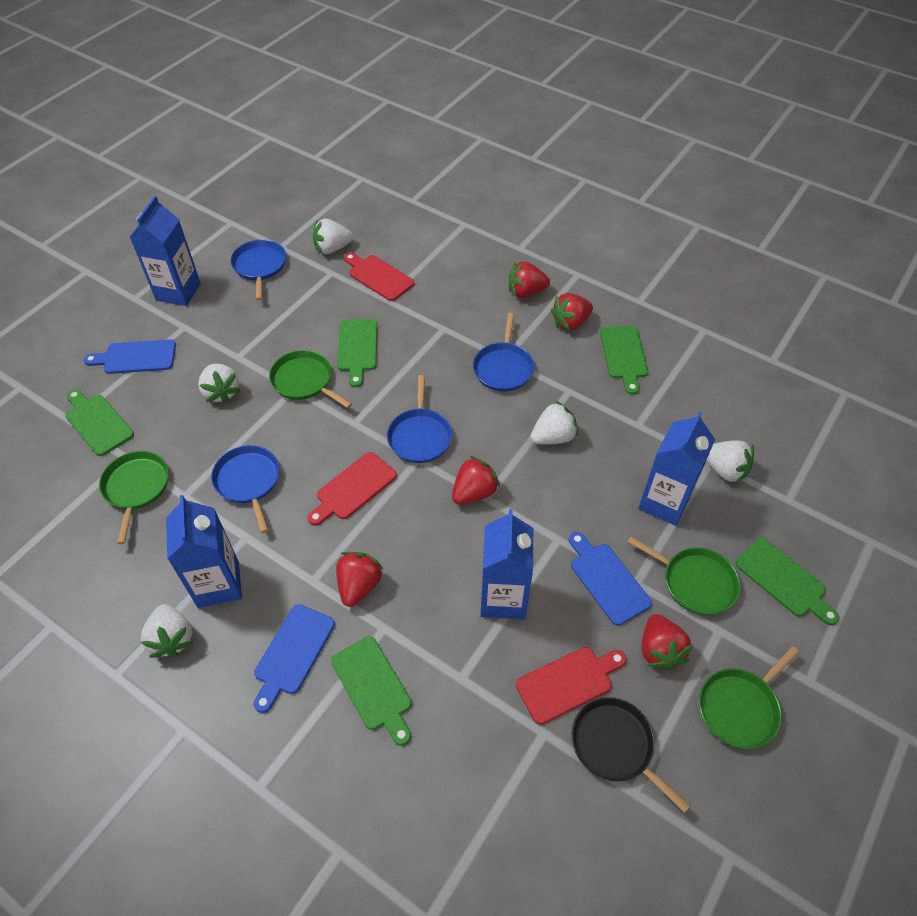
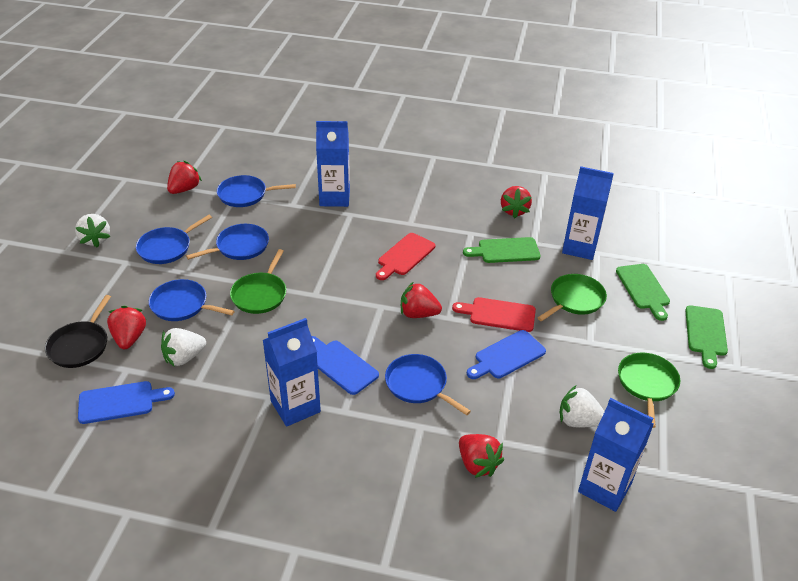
blue pan: 4 -> 5
green cutting board: 5 -> 3
green pan: 4 -> 3
red cutting board: 3 -> 2
white strawberry: 5 -> 3

